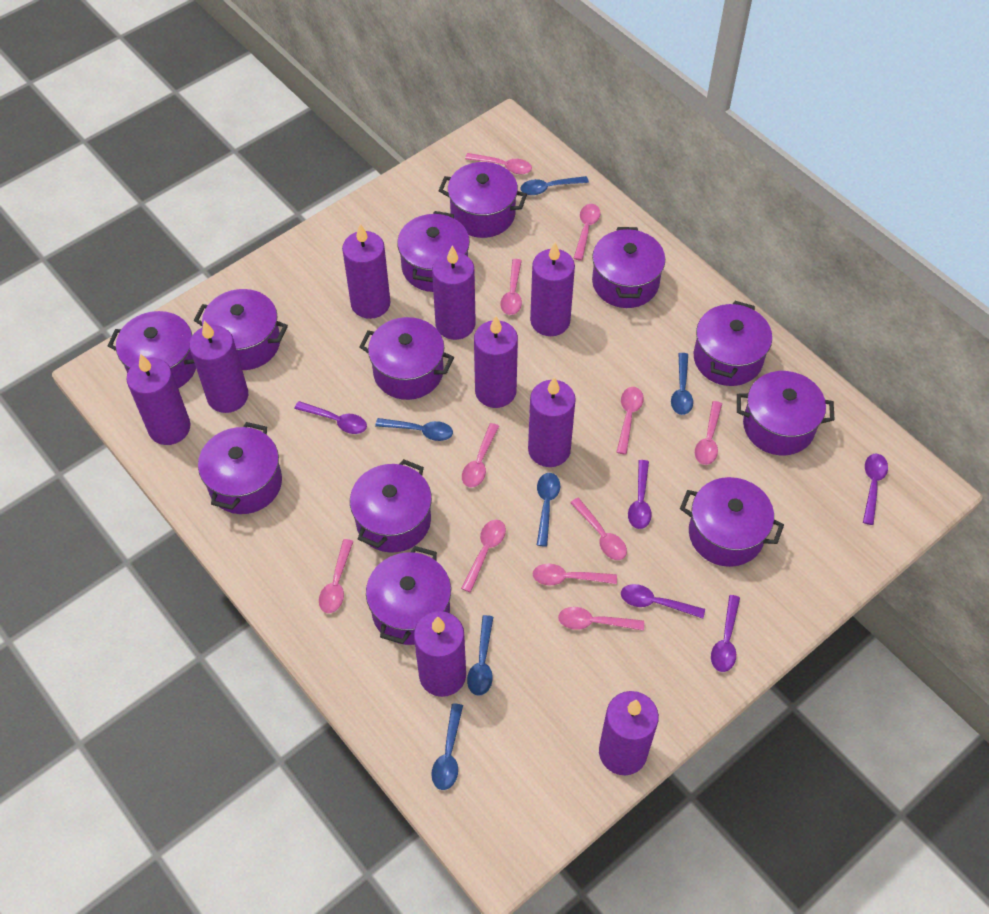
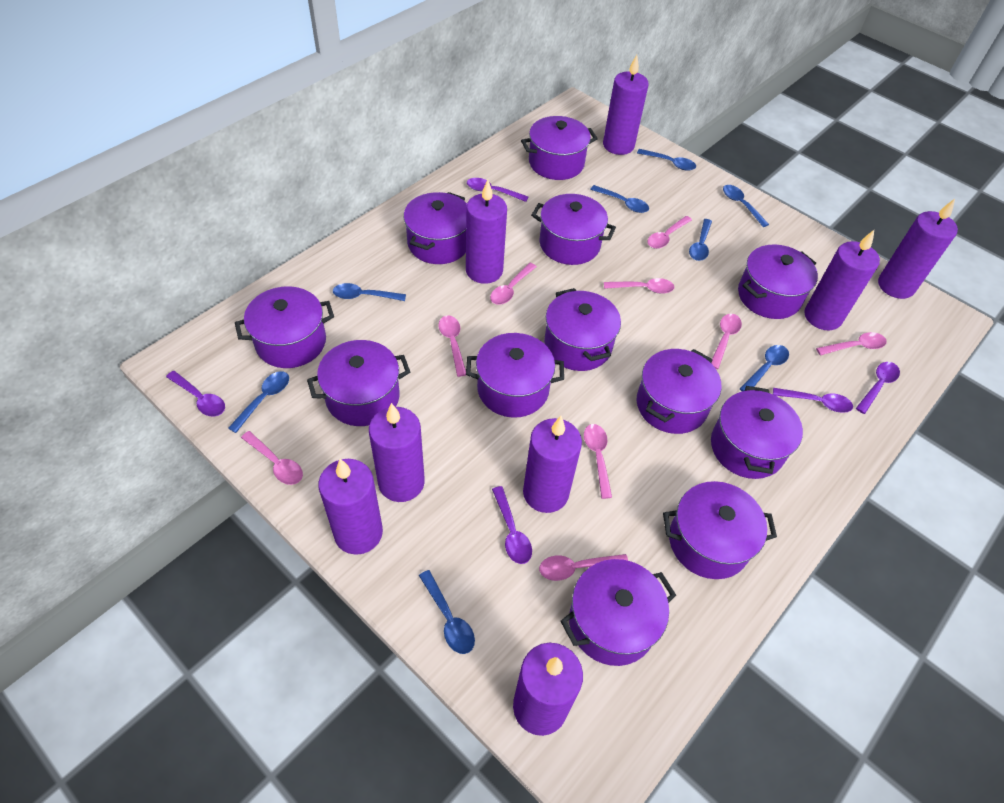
blue spoon: 6 -> 8
pink spoon: 11 -> 9
purple candle: 9 -> 8

